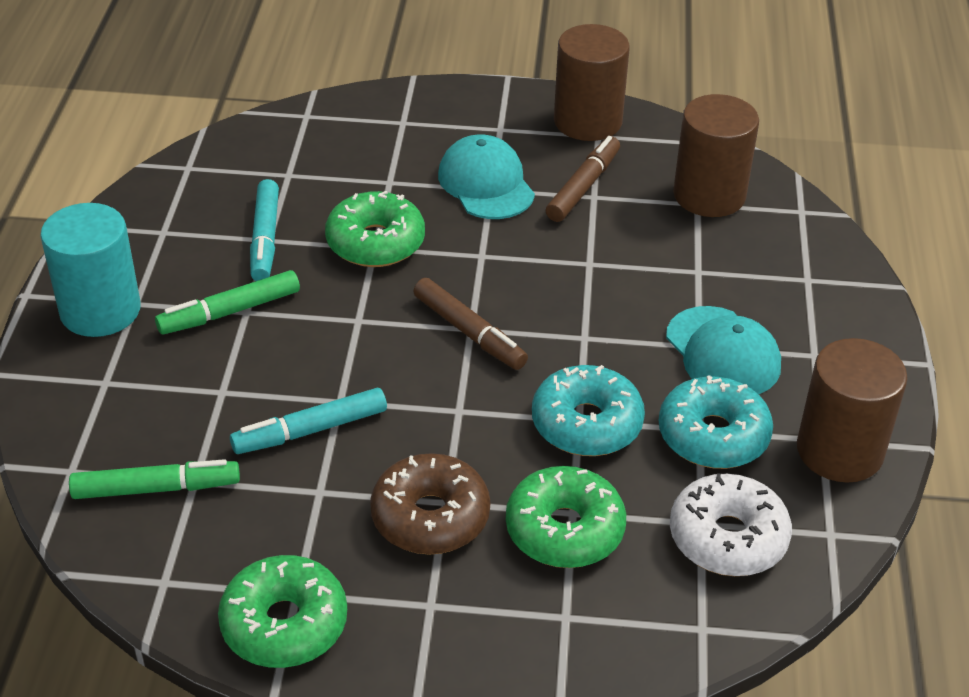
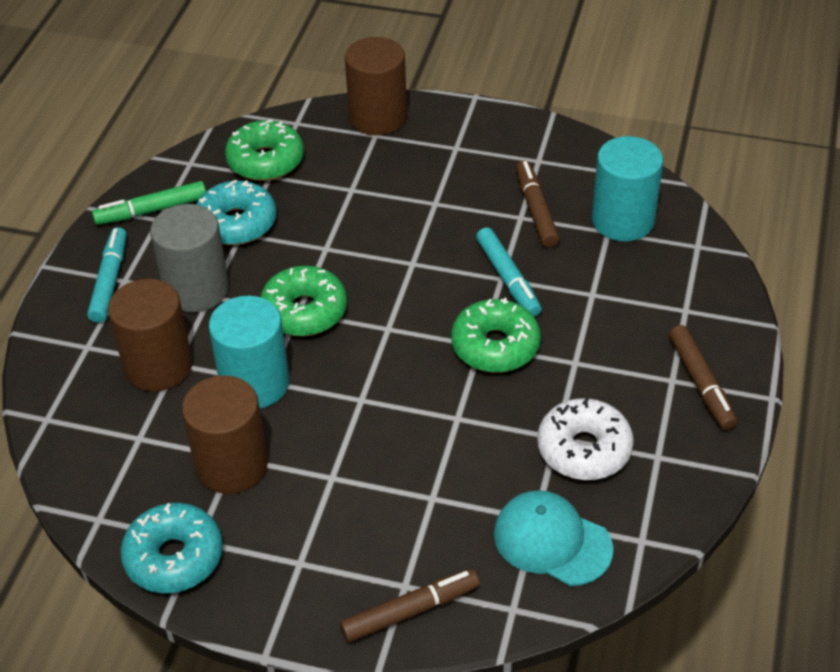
brown donut: 1 -> 0
brown marker: 2 -> 3
green marker: 2 -> 1
grey cylinder: 0 -> 1
turquoise cap: 2 -> 1
turquoise cylinder: 1 -> 2

